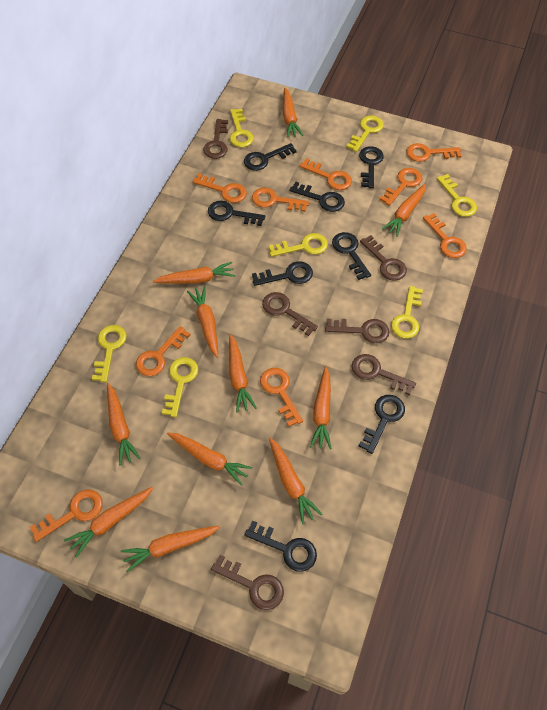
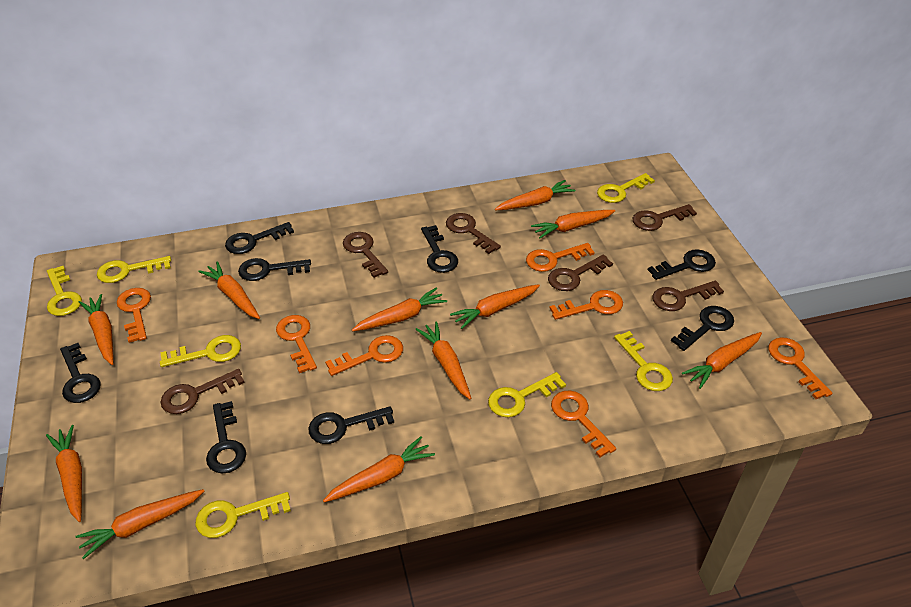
orange key: 9 -> 7

